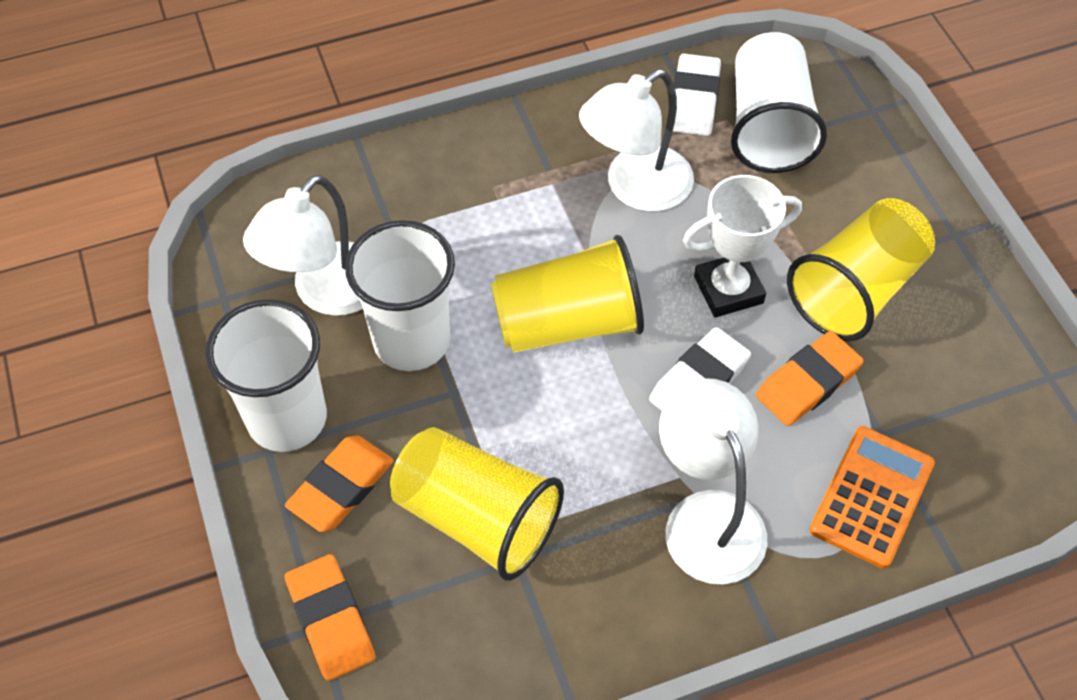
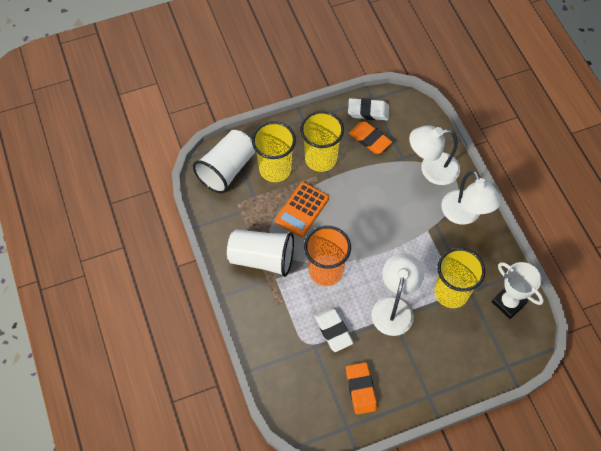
orange cup: 0 -> 1
orange eraser: 3 -> 2
white cup: 3 -> 2

